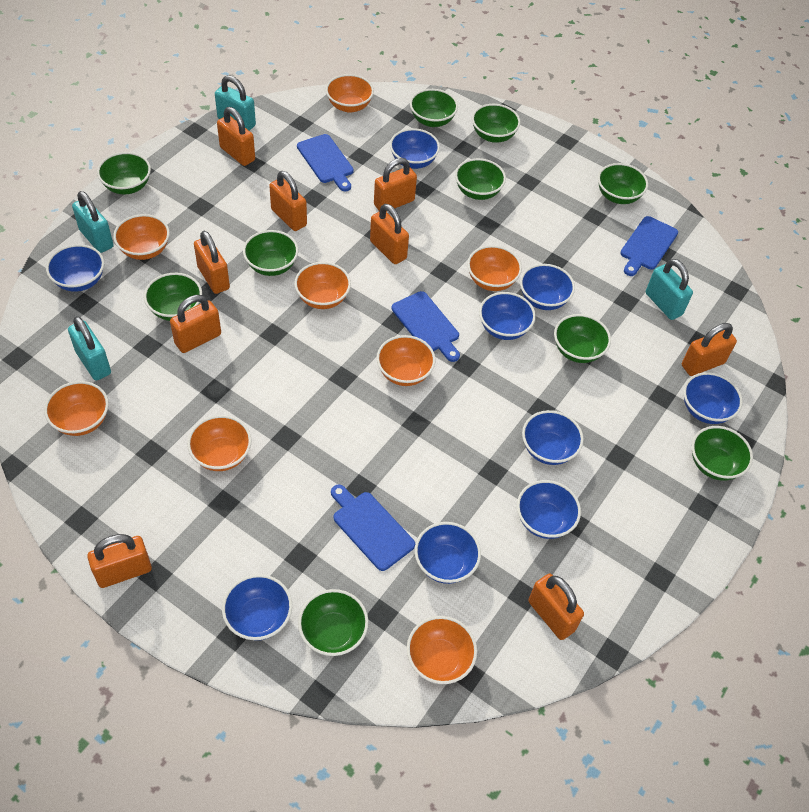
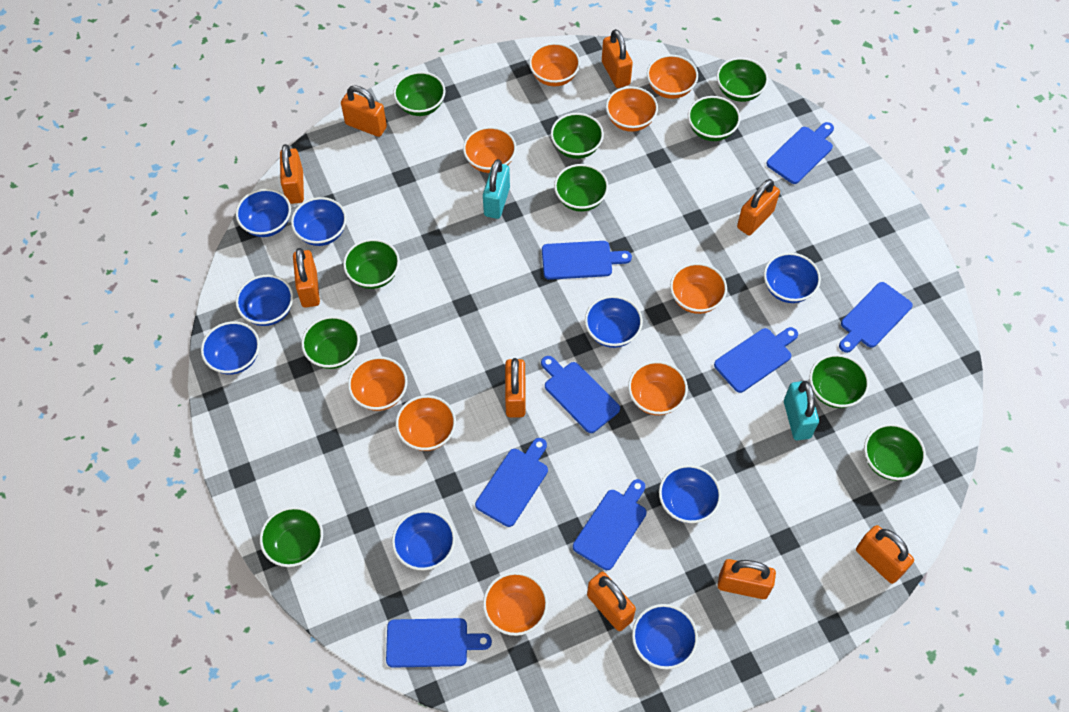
blue cutting board: 4 -> 8
orange bowl: 8 -> 9
turquoise padlock: 4 -> 2

